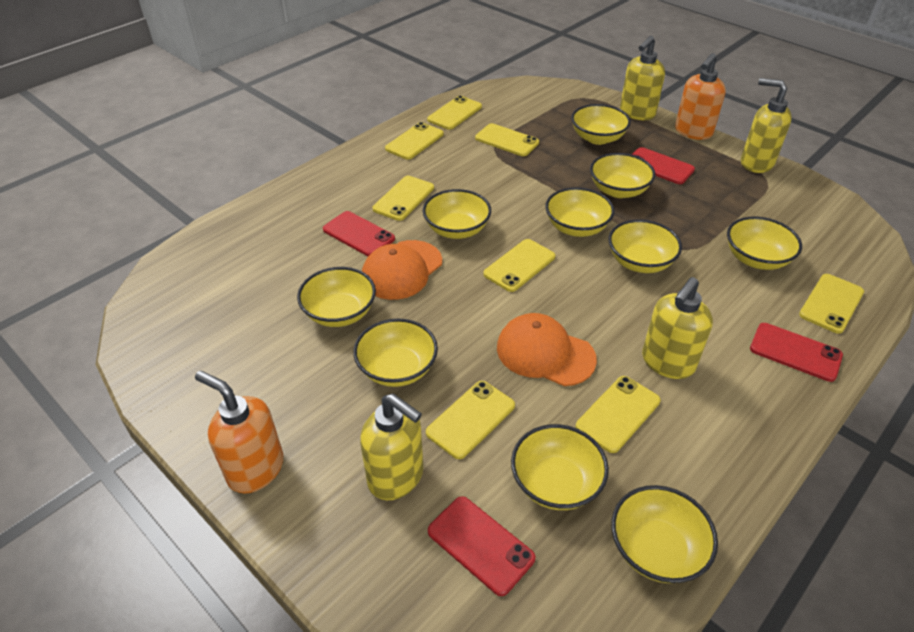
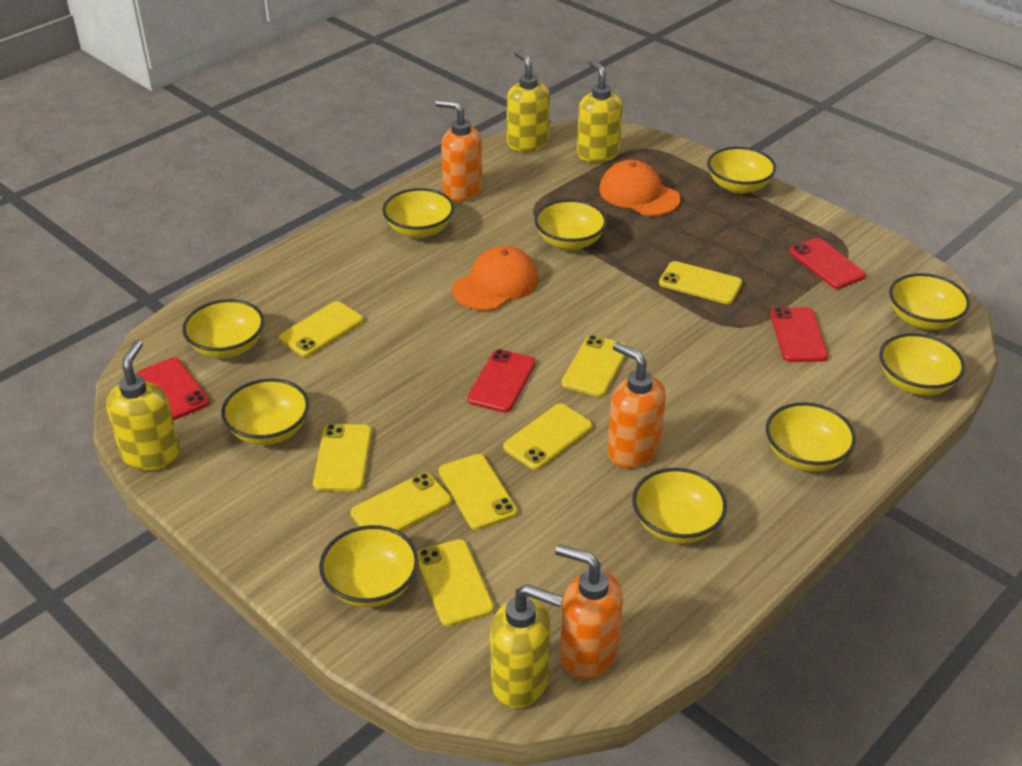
orange soap dispenser: 2 -> 3

